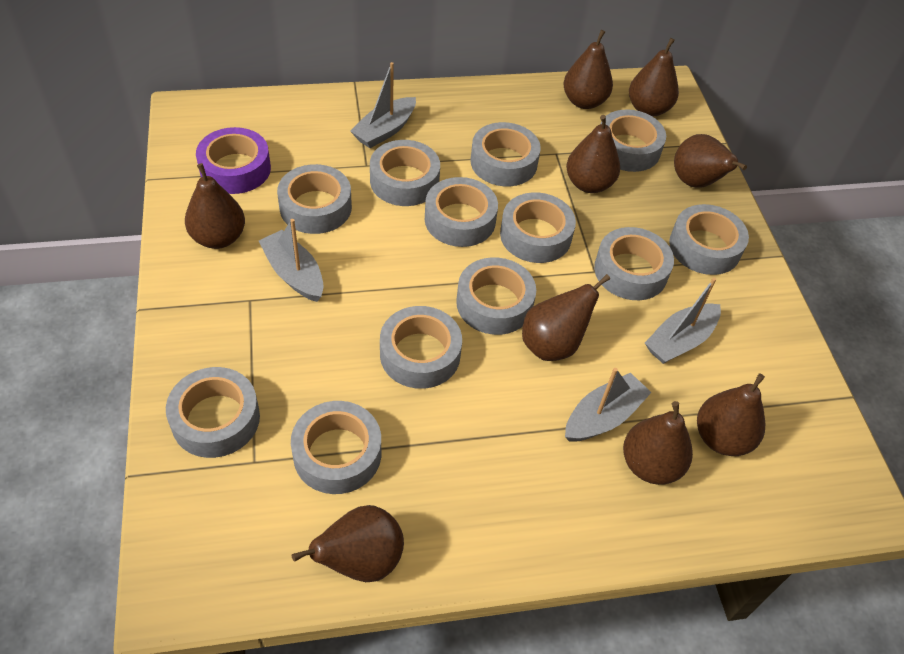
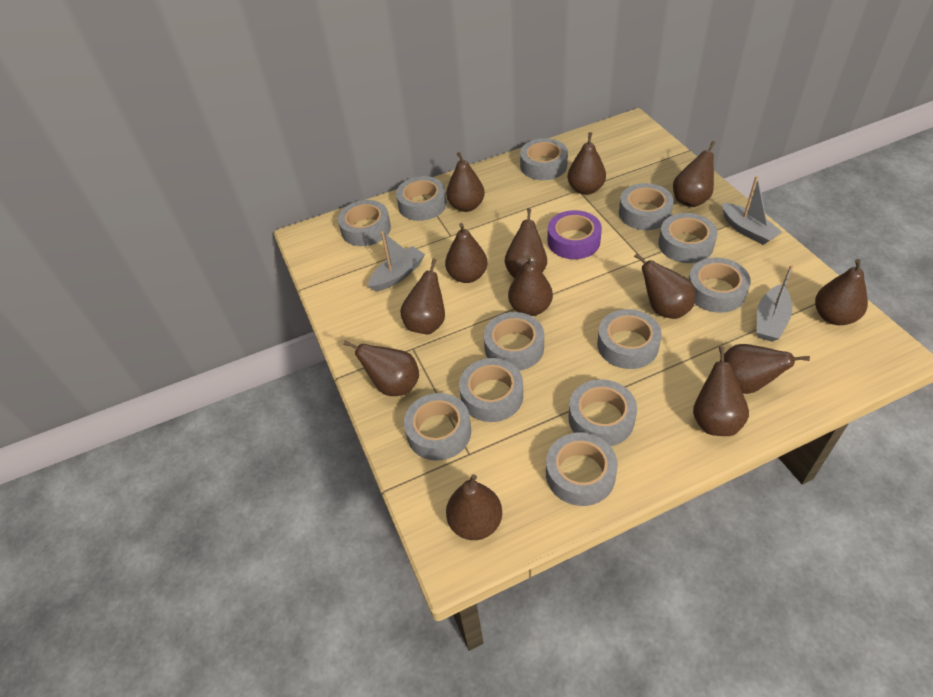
brown pear: 9 -> 13
grey boat: 4 -> 3

